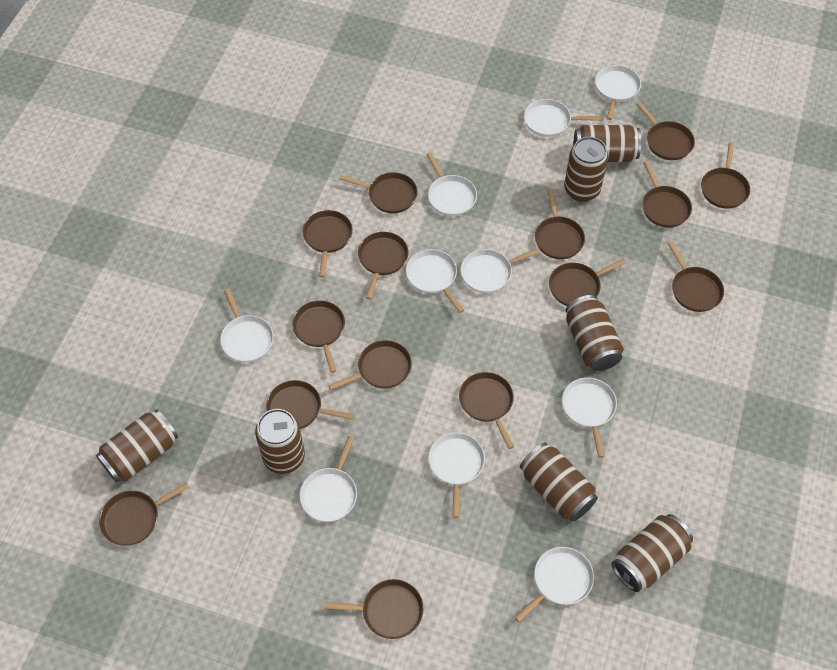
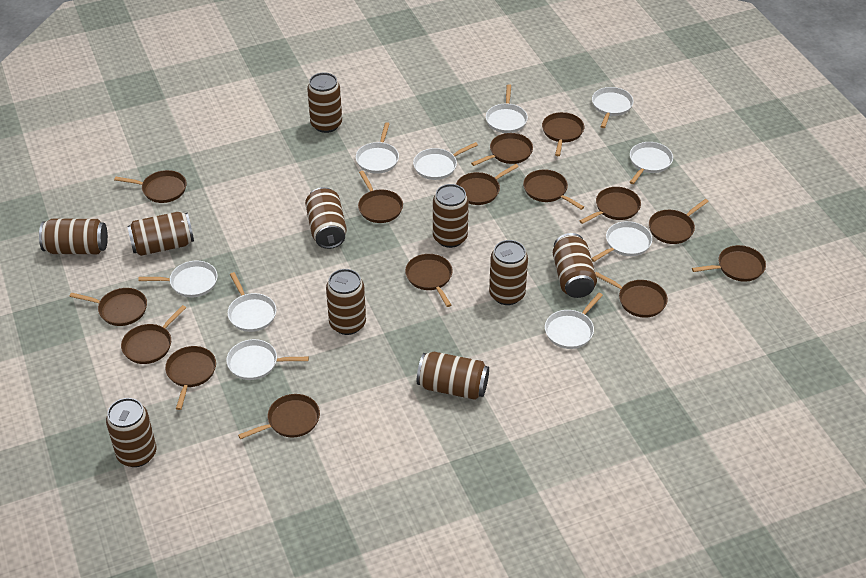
brown can: 7 -> 10

